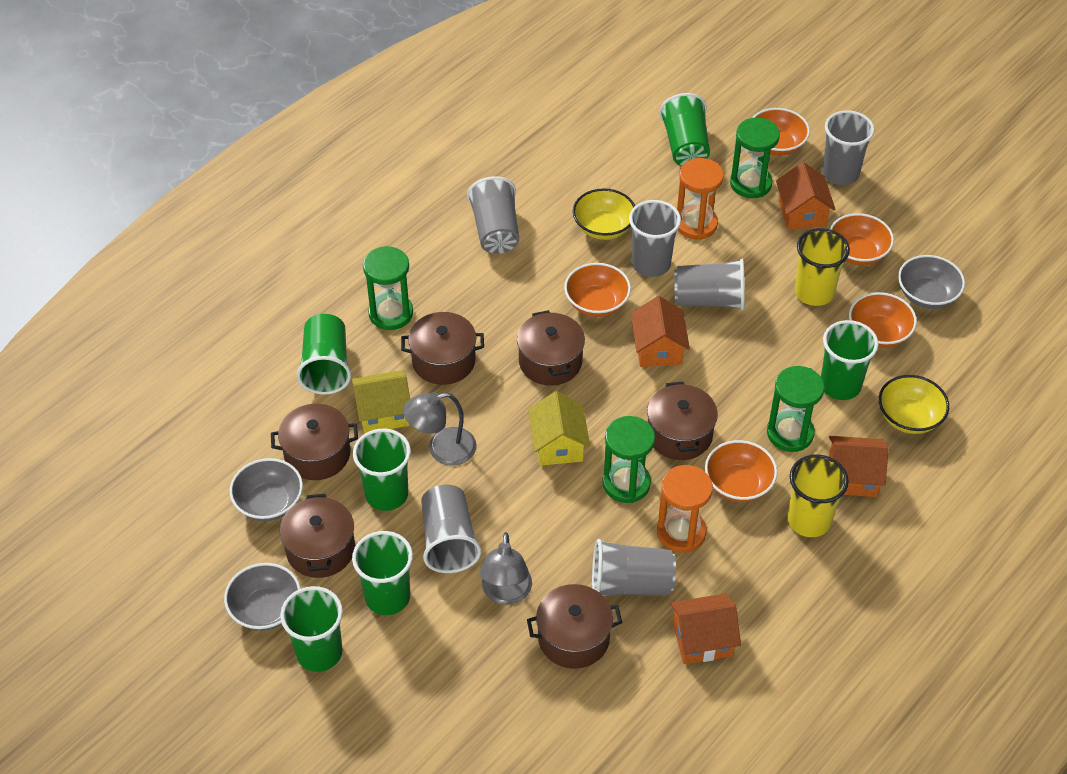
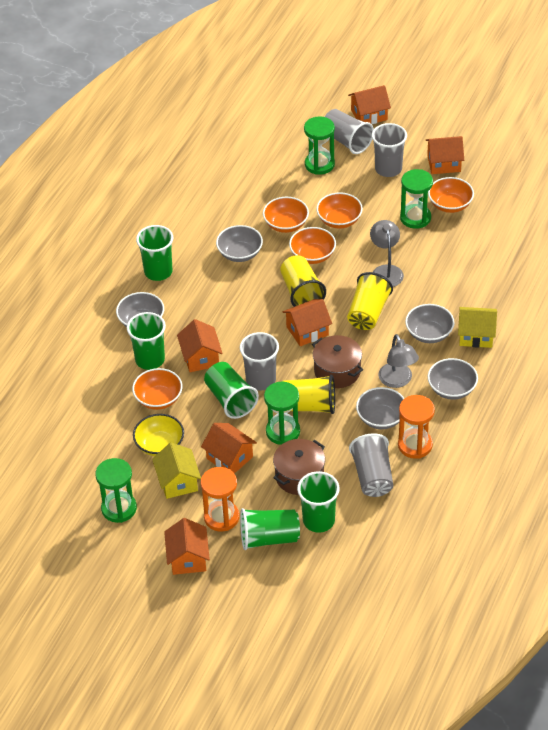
brown pot: 6 -> 2
green cup: 6 -> 5
grey bowl: 3 -> 5
grey cup: 6 -> 4
orange house: 4 -> 6
yellow bowl: 2 -> 1
yellow cup: 2 -> 3

